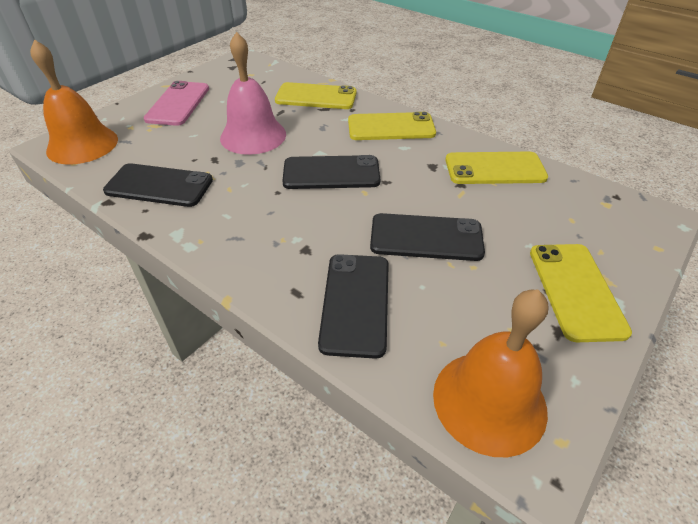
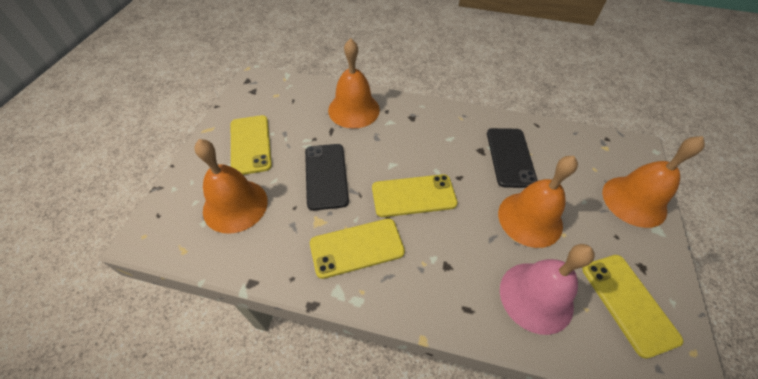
black phone: 4 -> 2
orange bell: 2 -> 4
pink phone: 1 -> 0

